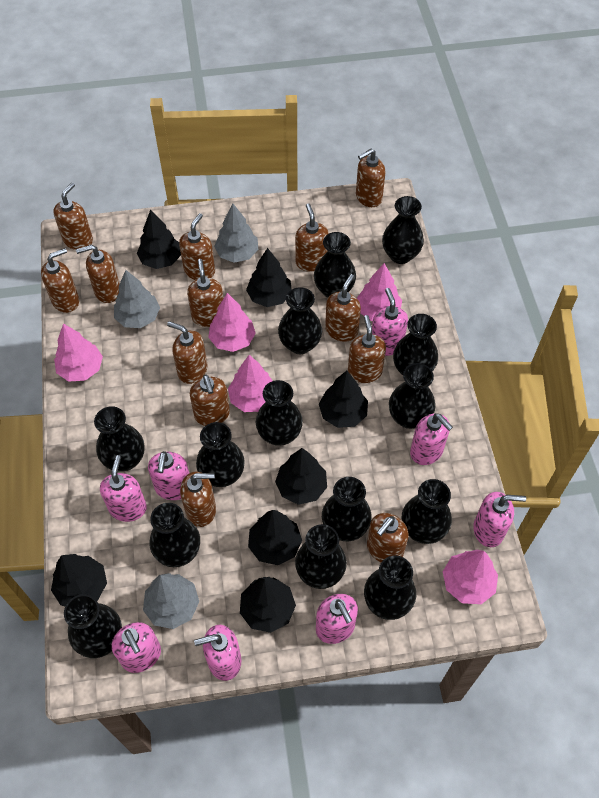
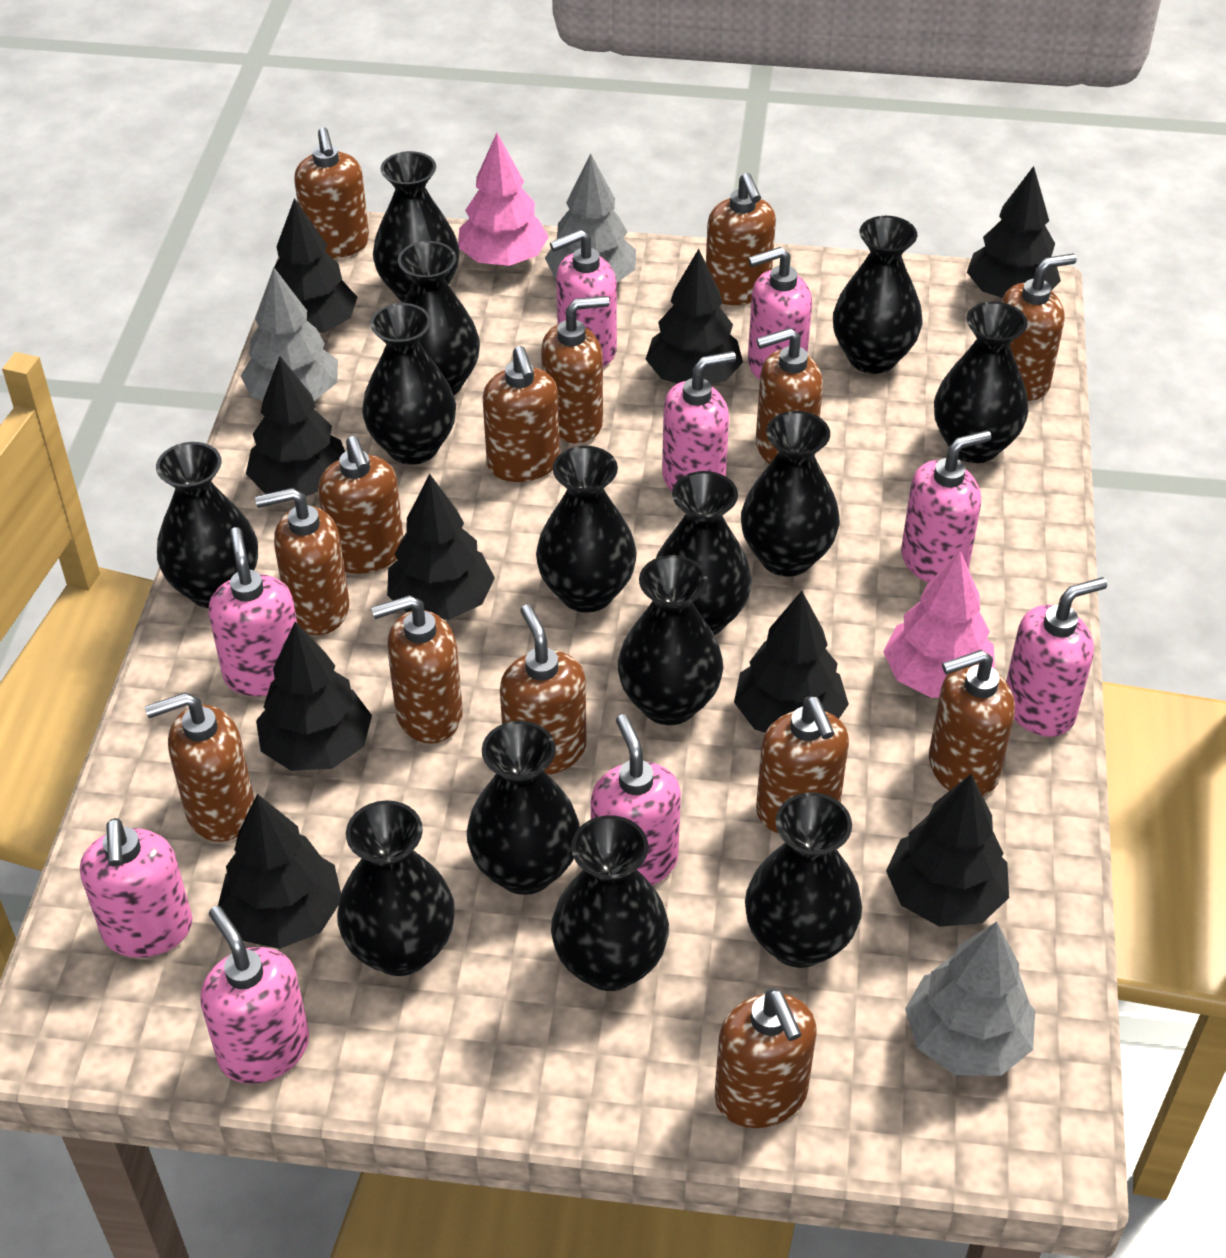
black tree: 7 -> 9
brown soap dispenser: 13 -> 14
pink soap dispenser: 8 -> 9
pink tree: 5 -> 2

